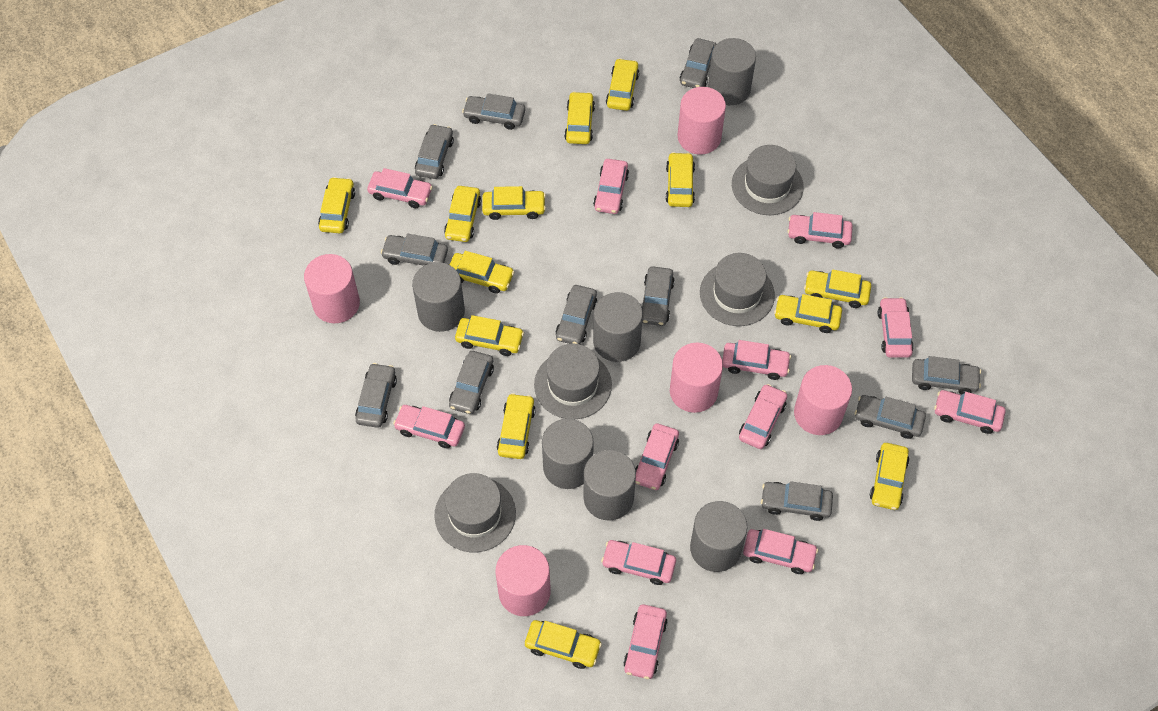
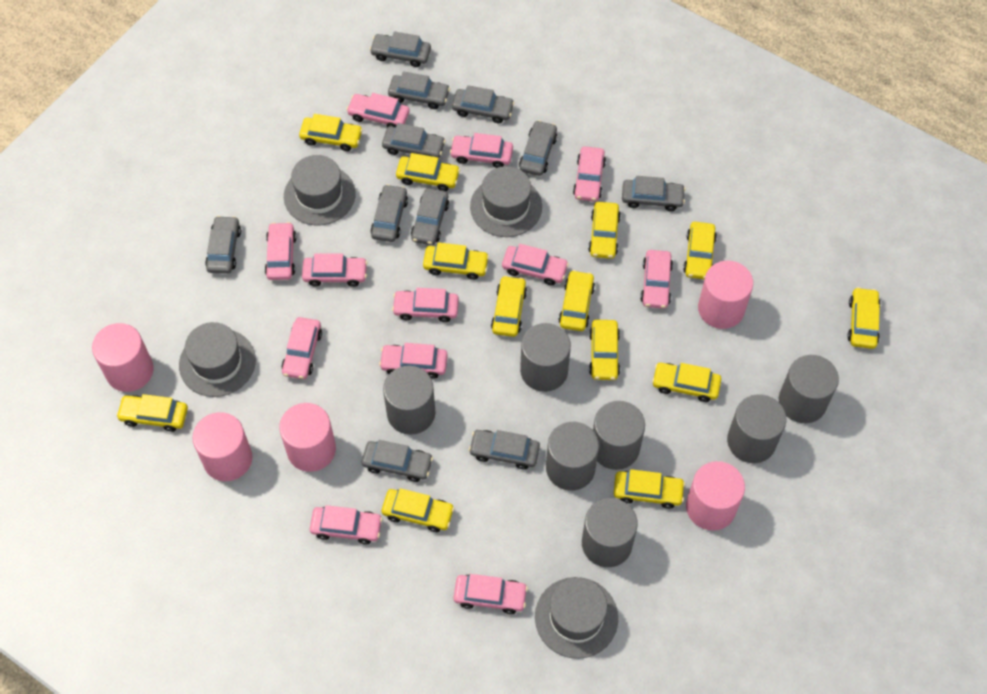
grey cylinder: 6 -> 7

